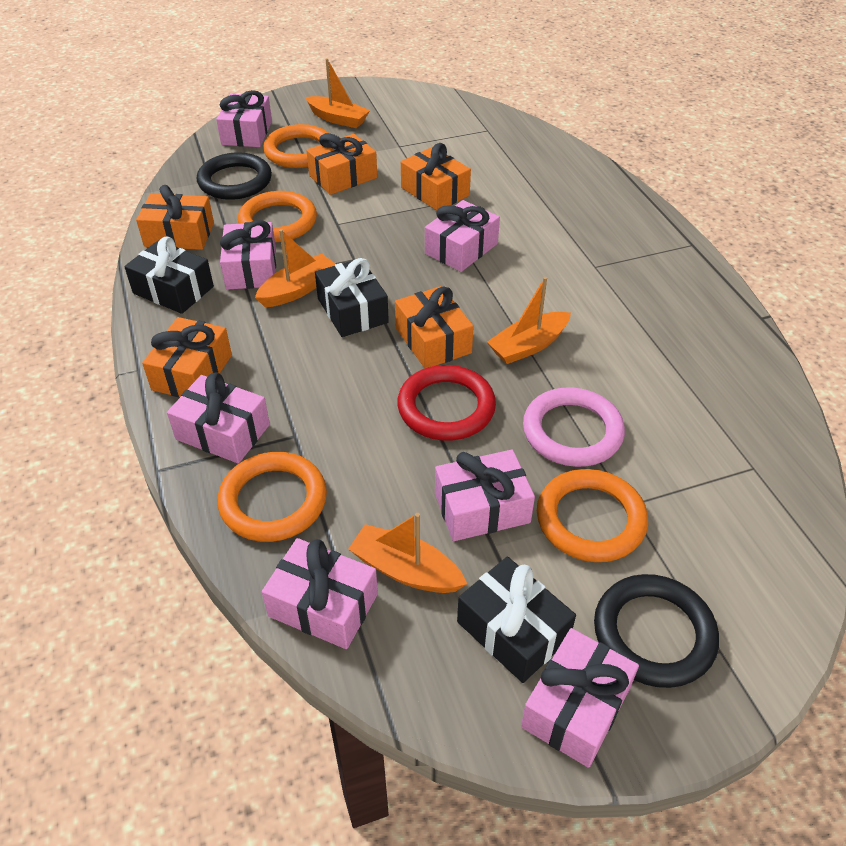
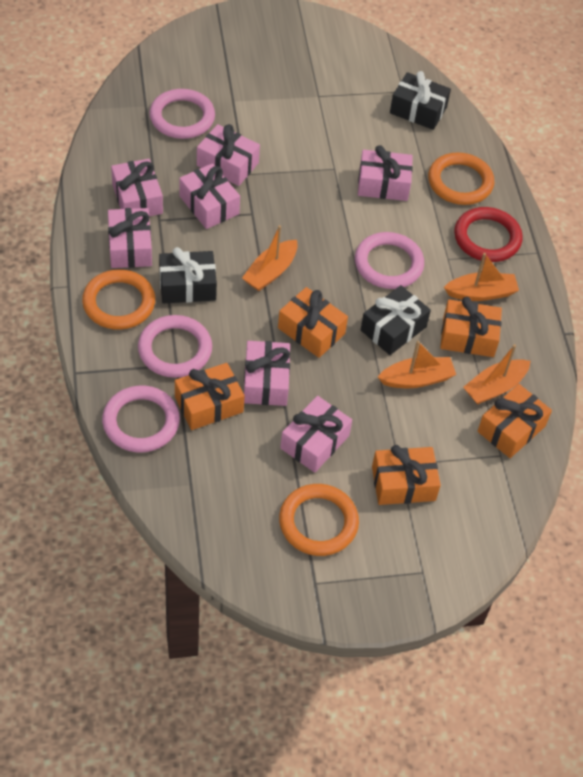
black ring: 2 -> 0
orange ring: 4 -> 3
pink ring: 1 -> 4

